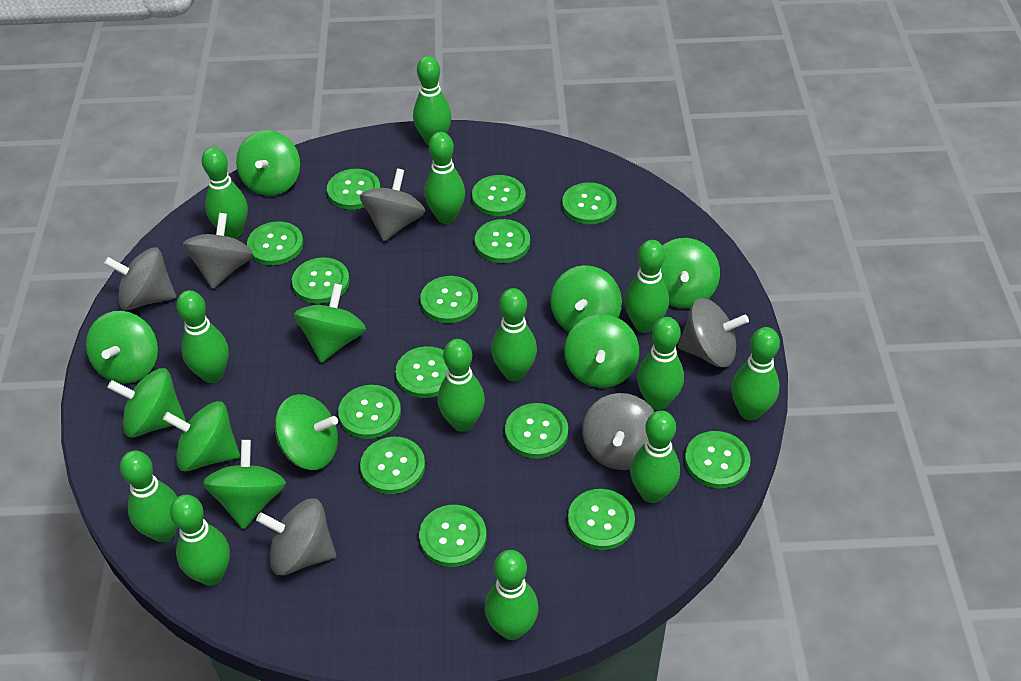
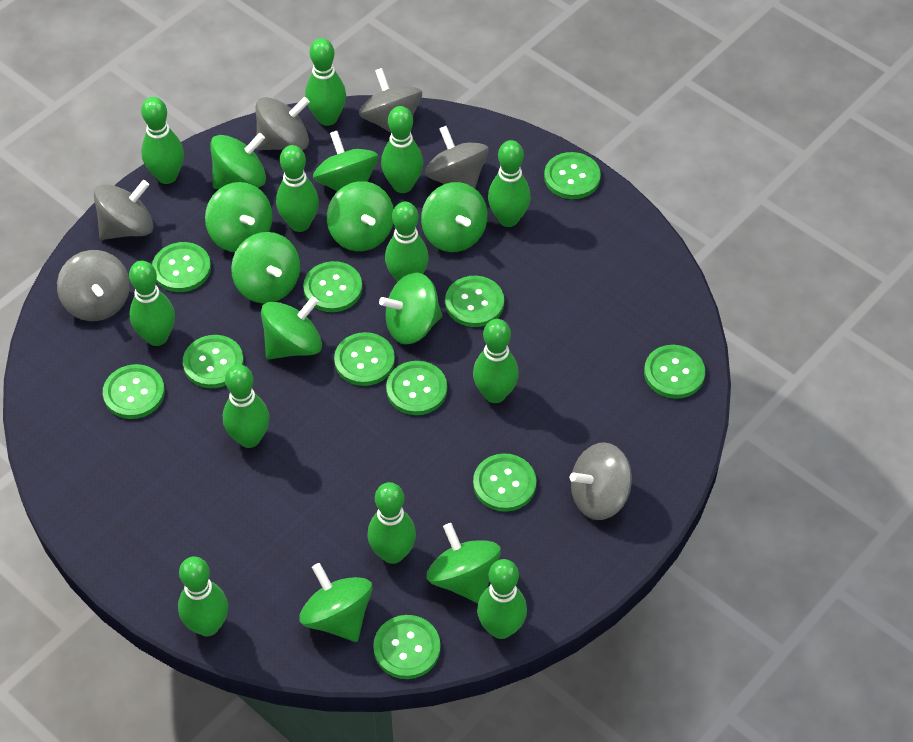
green bowling pin: 13 -> 12
green button: 14 -> 11

